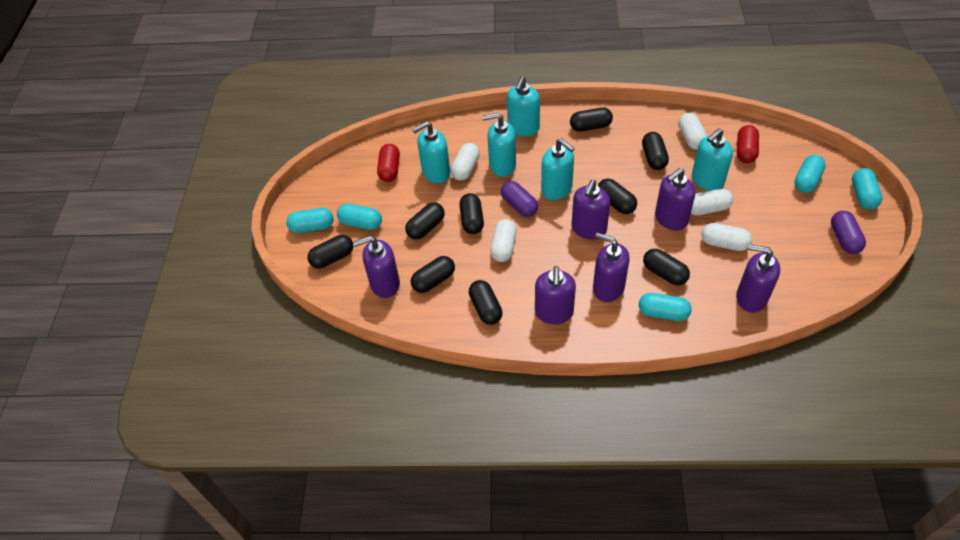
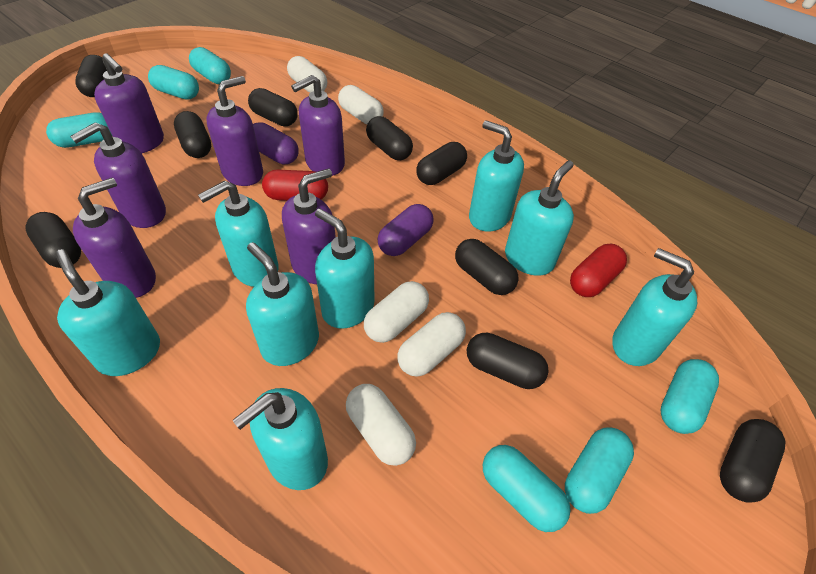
turquoise capsule: 5 -> 6
turquoise soap dispenser: 5 -> 8

